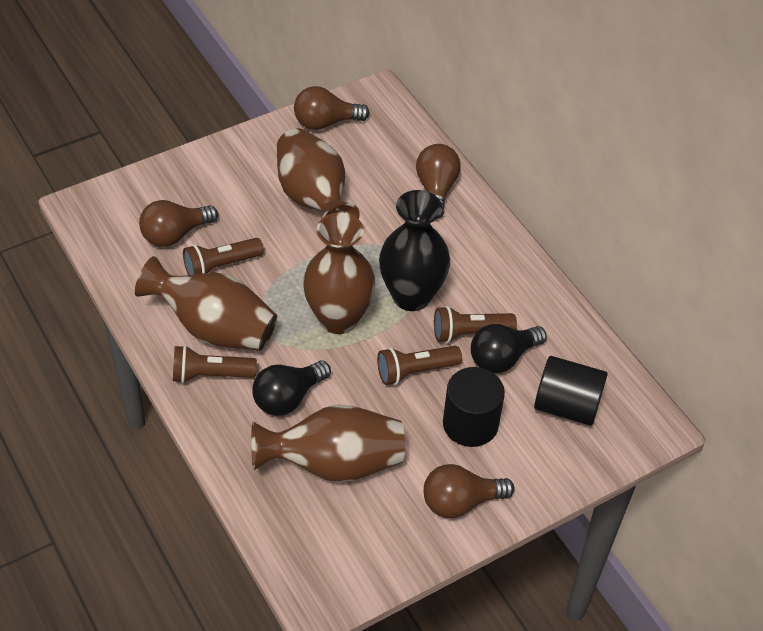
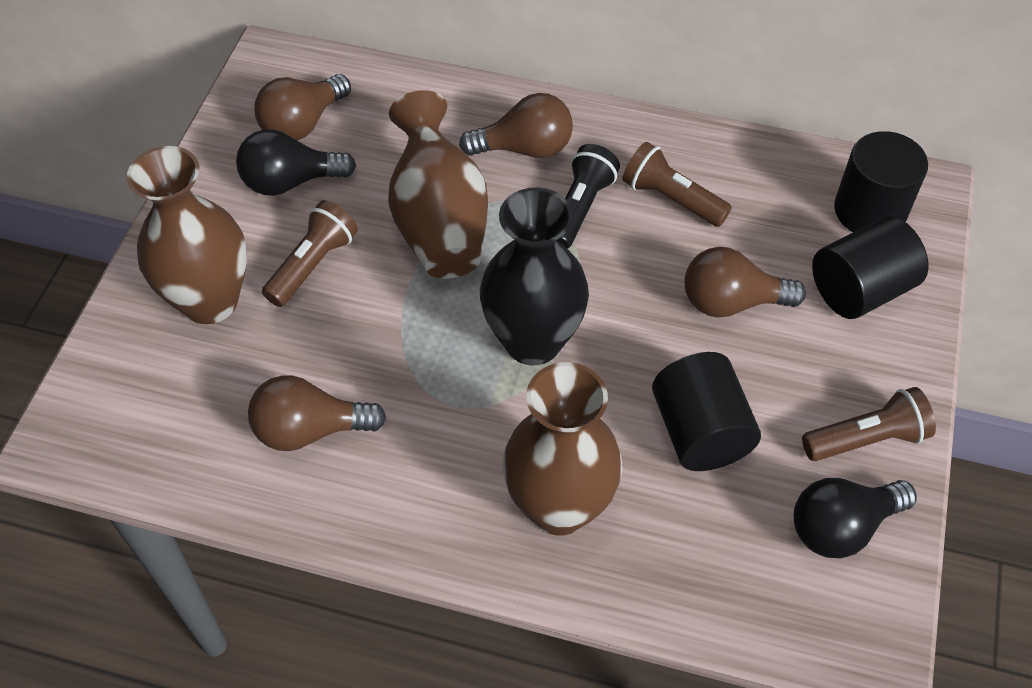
black cylinder: 2 -> 3
black flashlight: 0 -> 1
brown flashlight: 4 -> 3
brown vase: 4 -> 3

